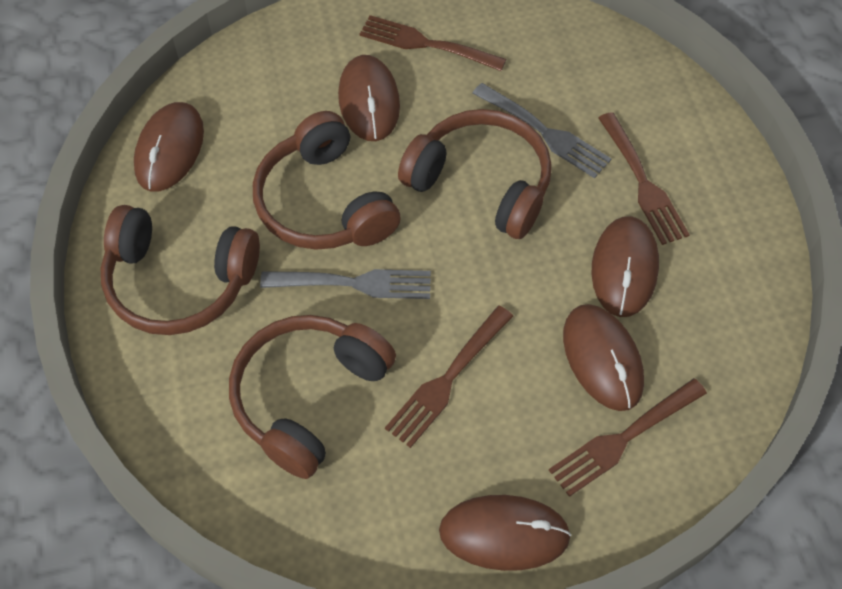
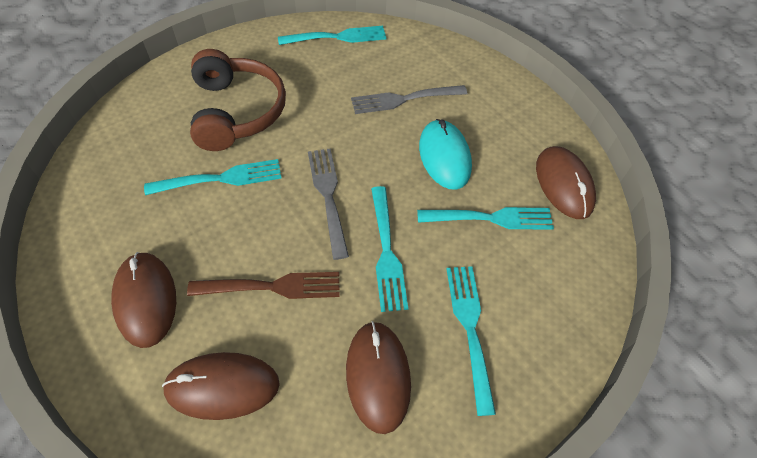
brown fork: 4 -> 1
brown headphones: 4 -> 1
brown mouse: 5 -> 4
turquoise fork: 0 -> 5
turquoise mouse: 0 -> 1

